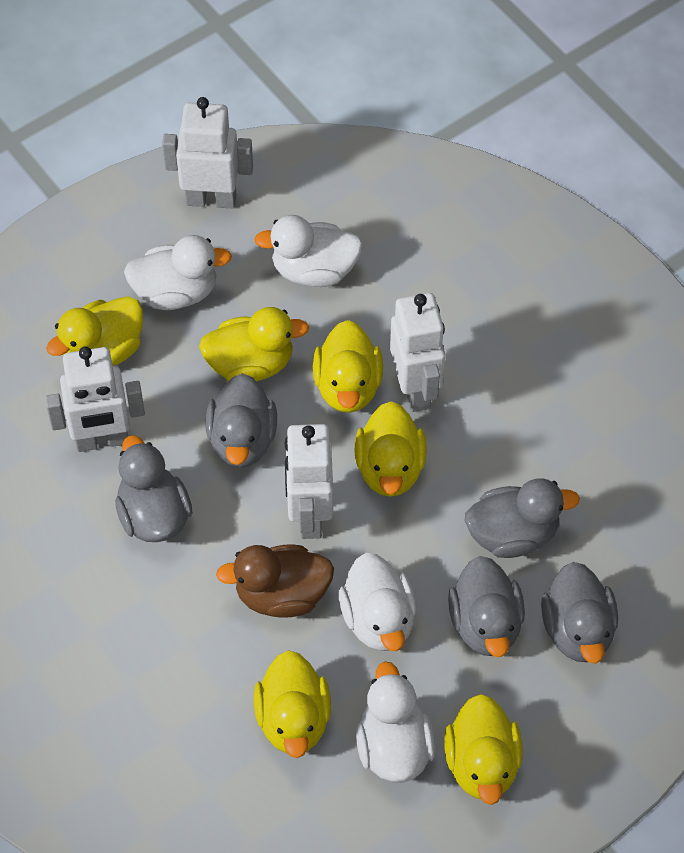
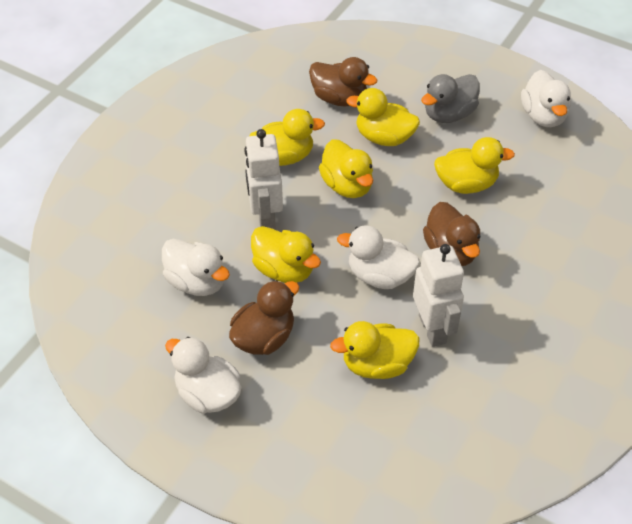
brown duck: 1 -> 3
grey duck: 5 -> 1
white robot: 4 -> 2

